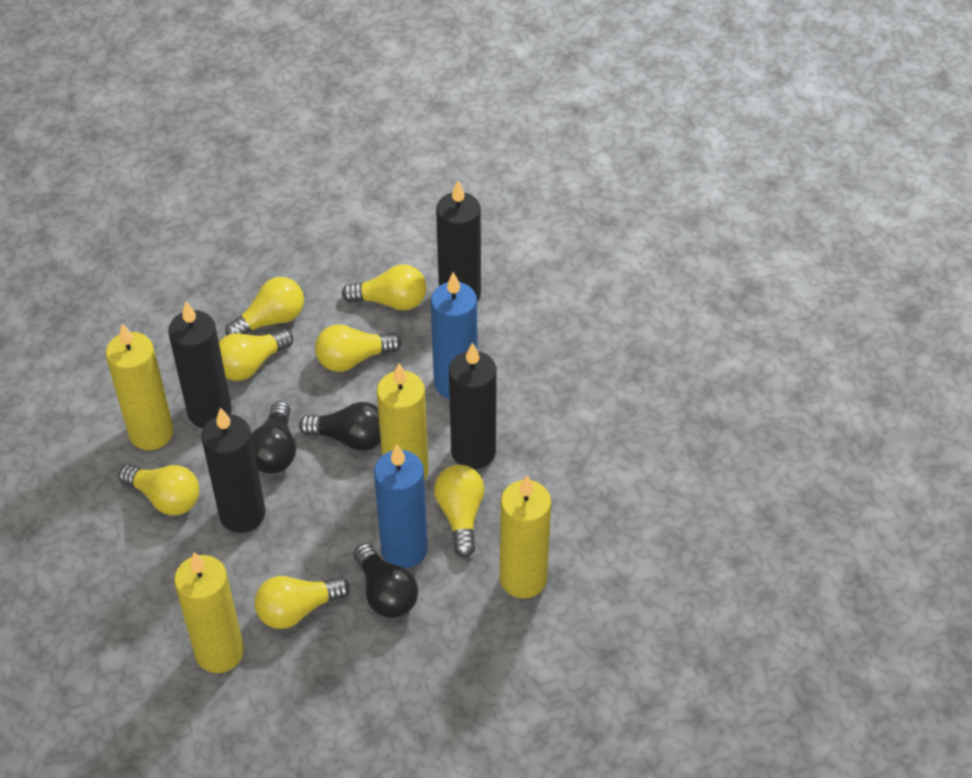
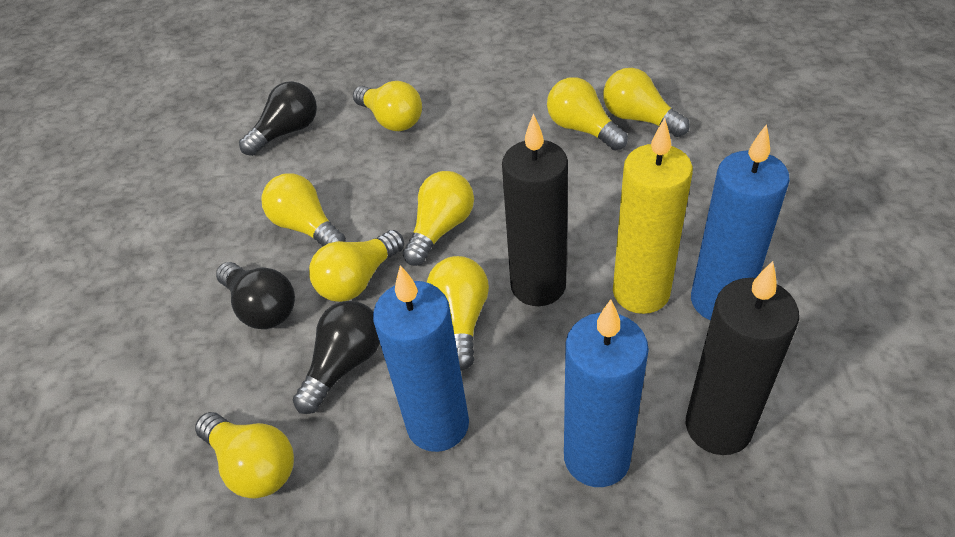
black candle: 4 -> 2
blue candle: 2 -> 3
yellow candle: 4 -> 1
yellow light bulb: 7 -> 8

